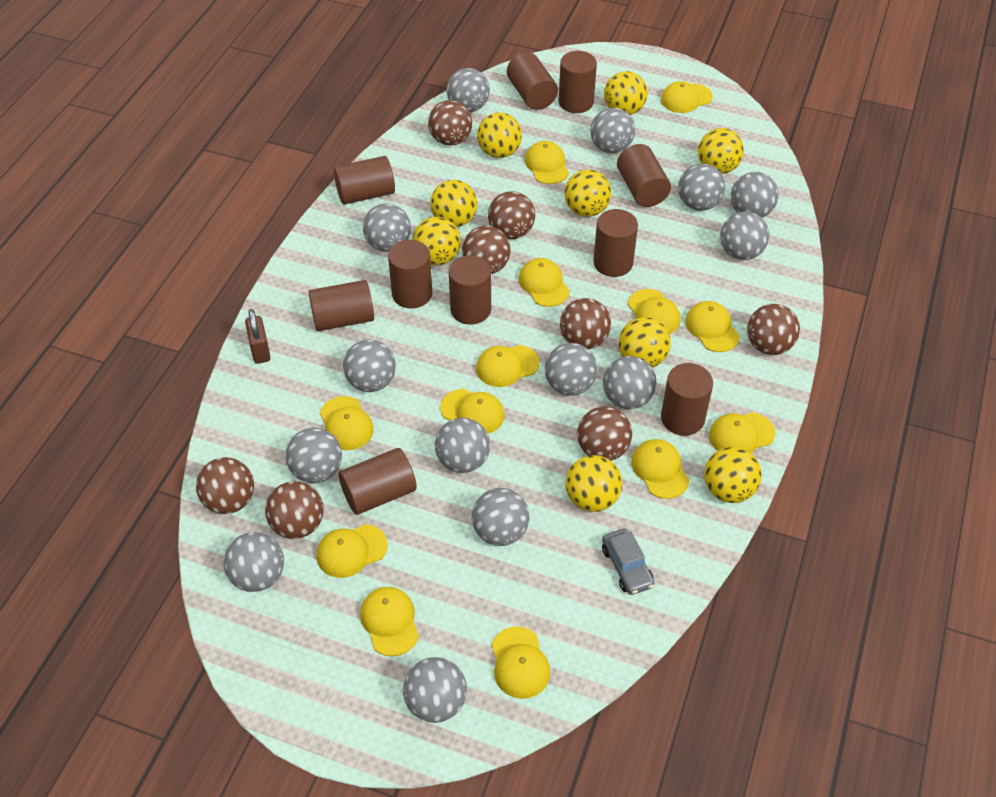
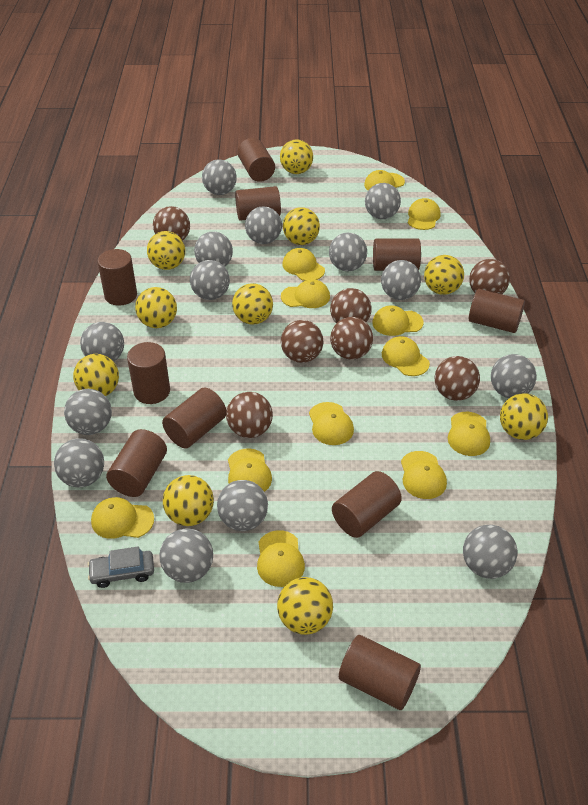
brown ball: 8 -> 7
brown padlock: 1 -> 0
yellow ball: 9 -> 10
yellow cap: 13 -> 12

